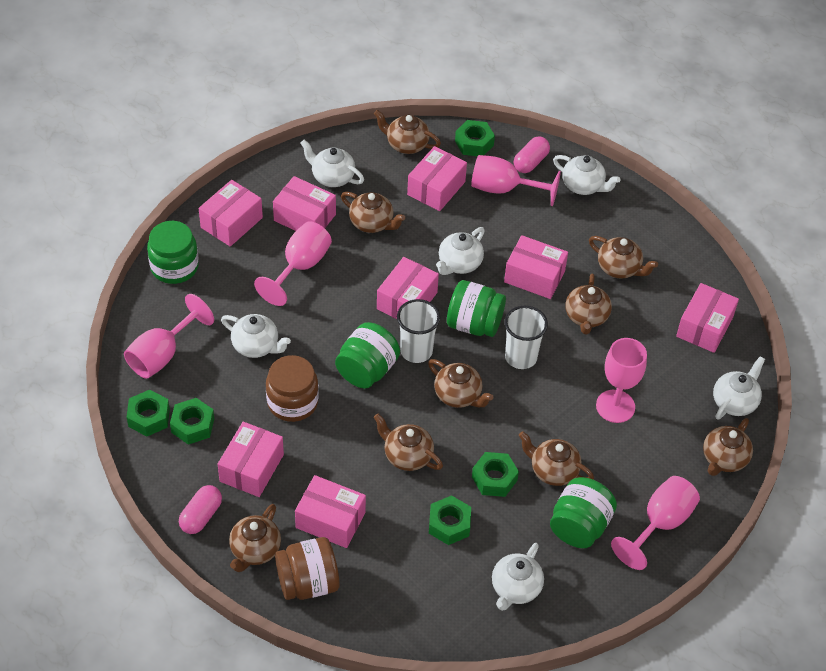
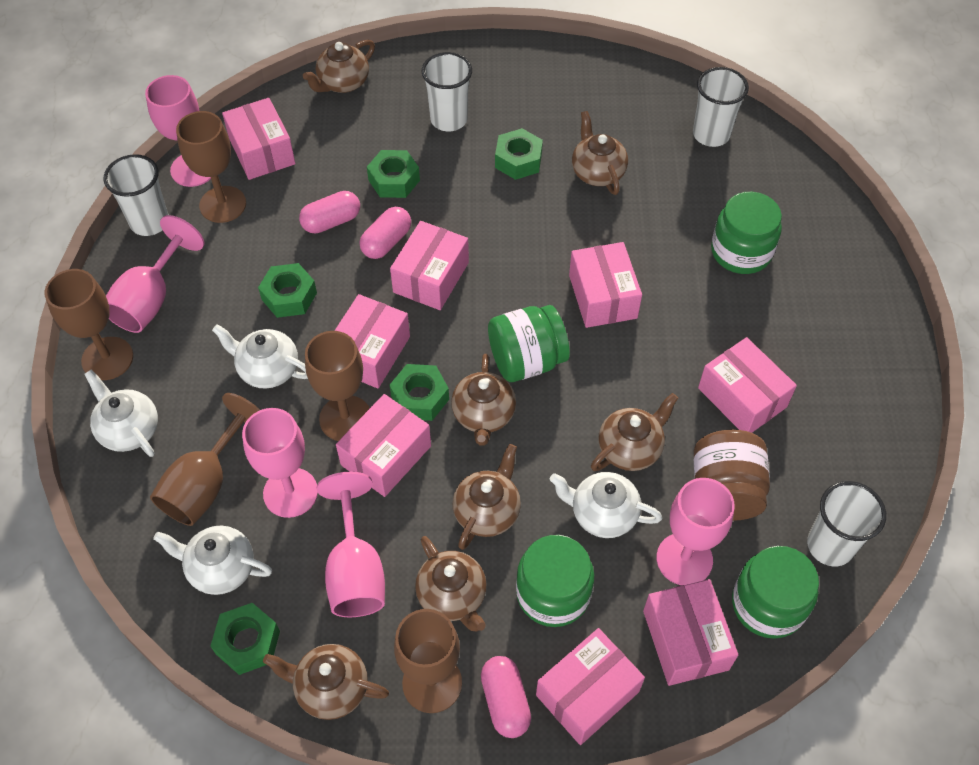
brown goblet: 0 -> 5
brown jar: 2 -> 1
brown teapot: 9 -> 7
pink capsule: 2 -> 3
white cup: 2 -> 4
white teapot: 6 -> 4

